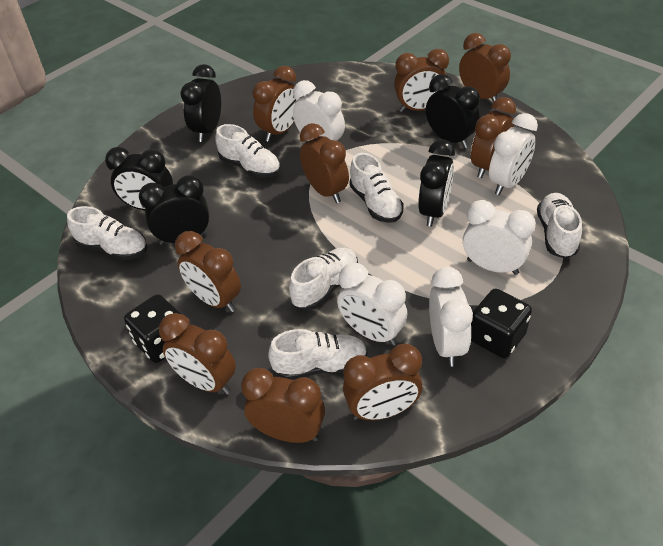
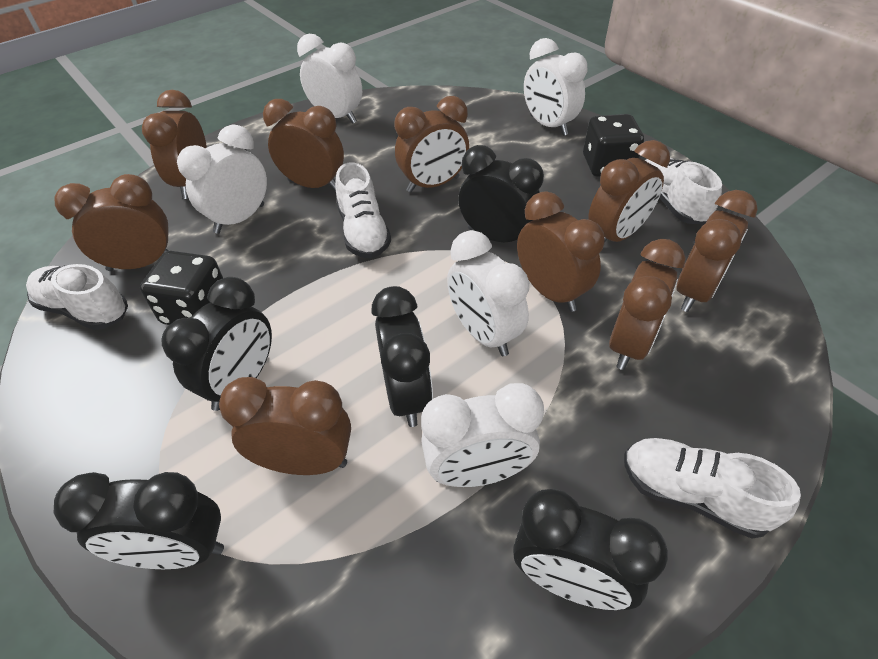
white shoe: 6 -> 4

